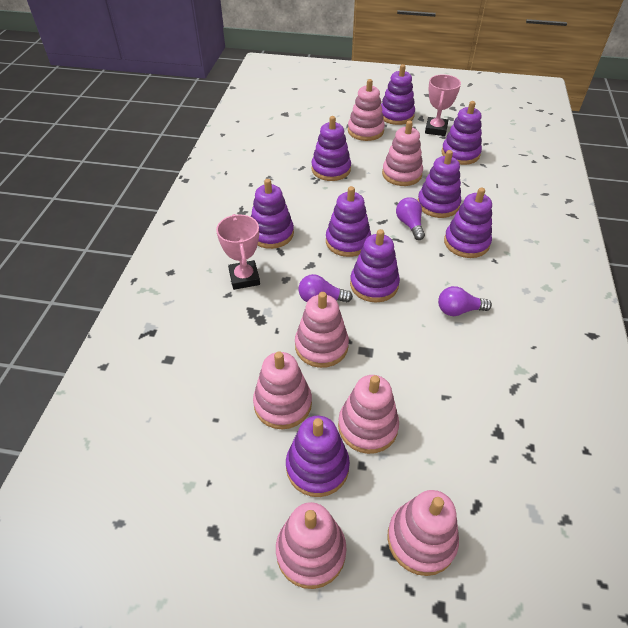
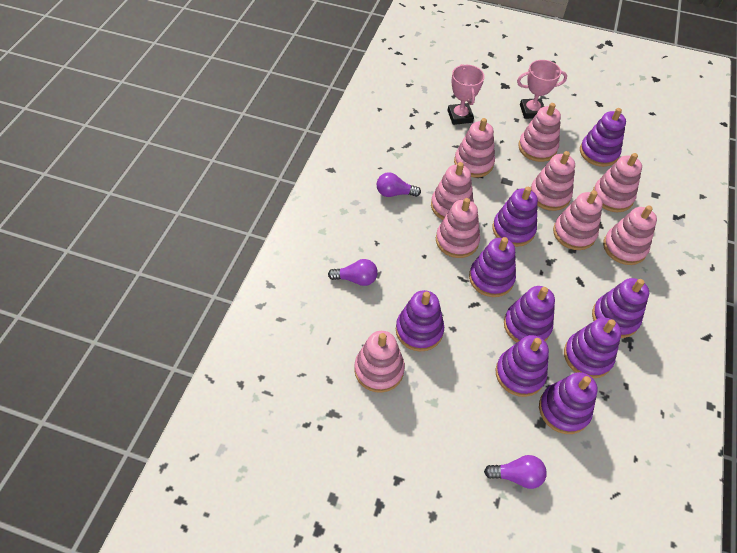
pink stacking toy: 7 -> 9

